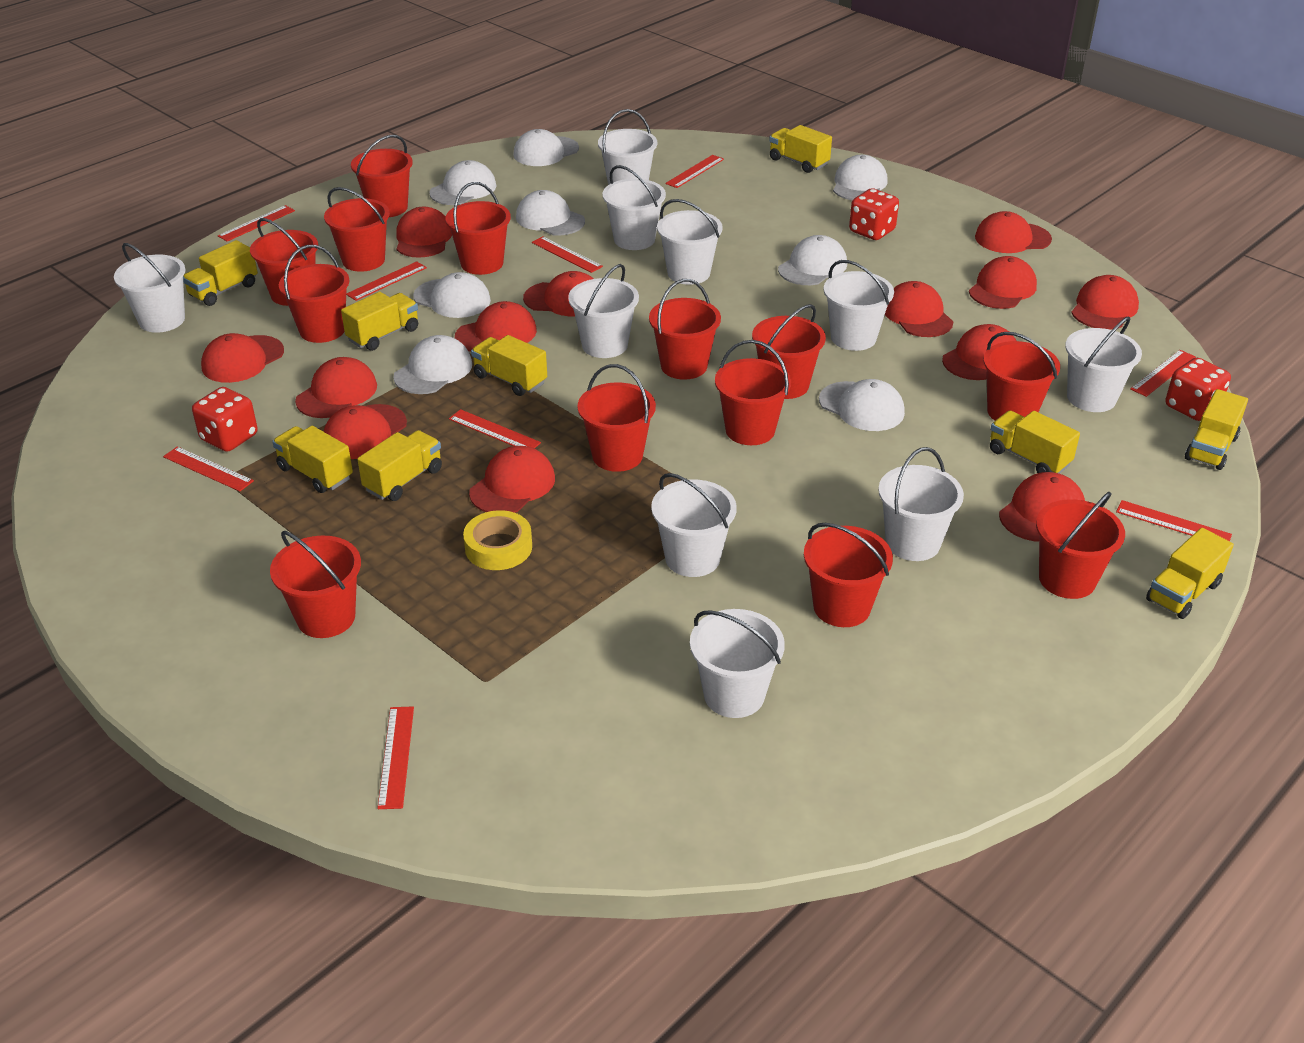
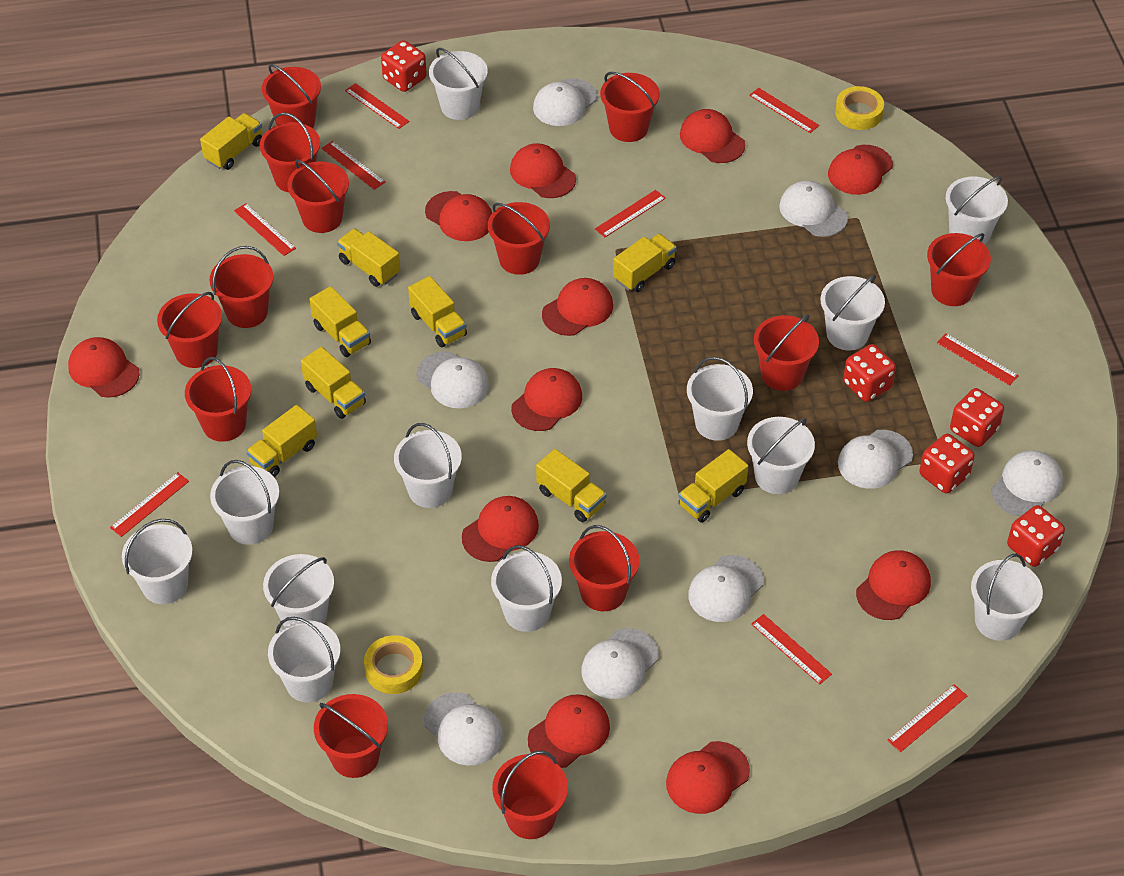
red cap: 13 -> 11
red dice: 3 -> 5
white bucket: 10 -> 12
yellow tape: 1 -> 2

